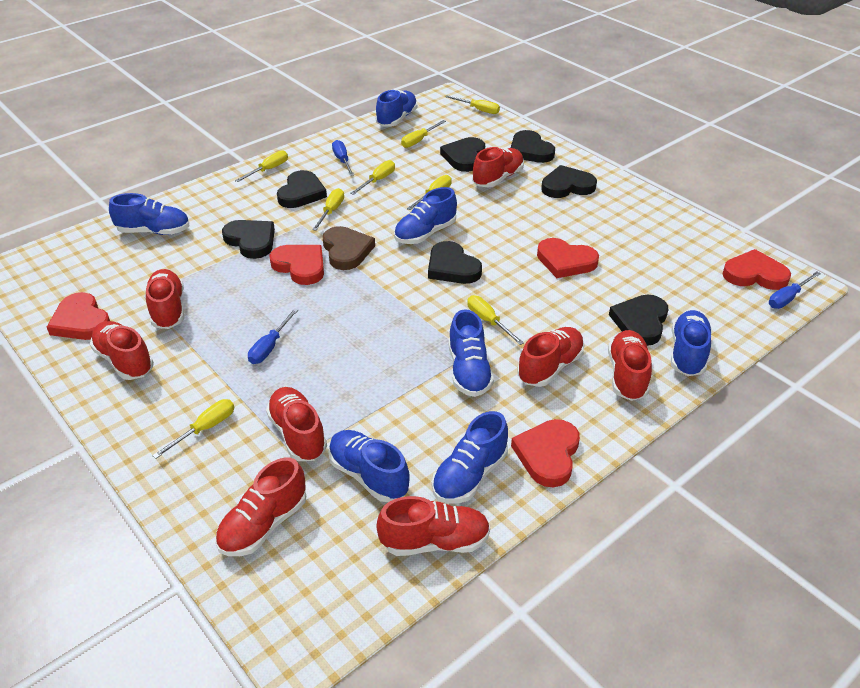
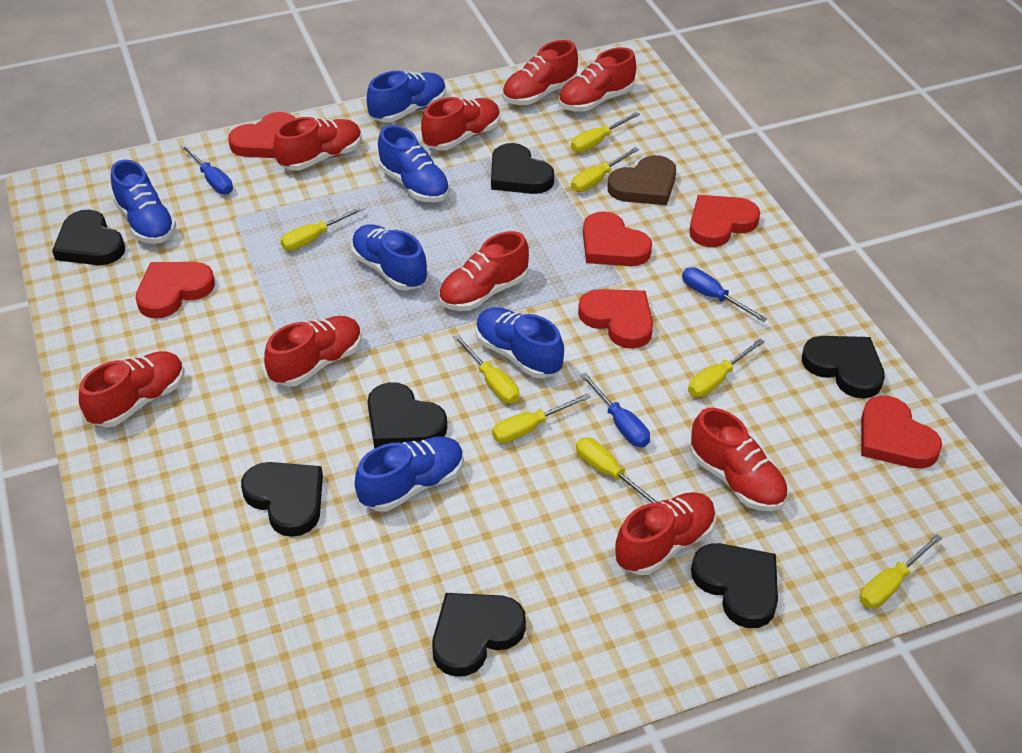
blue shoe: 7 -> 6
red heart: 5 -> 6
red shoe: 8 -> 9

